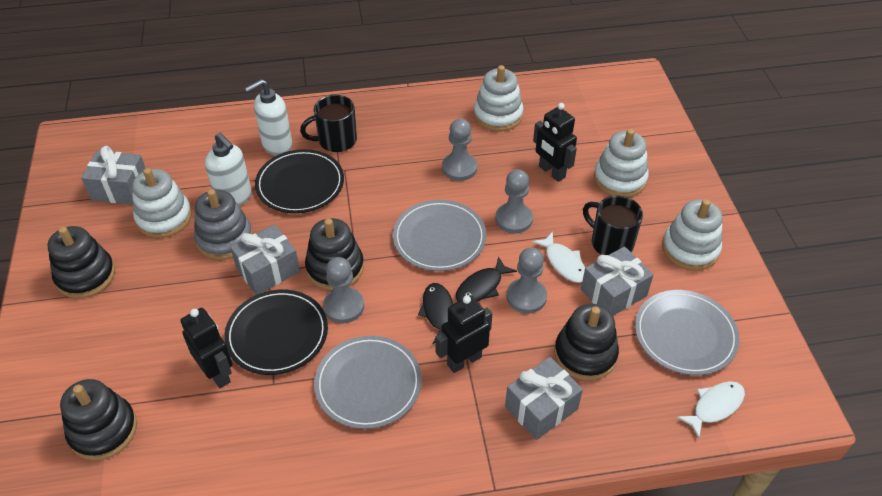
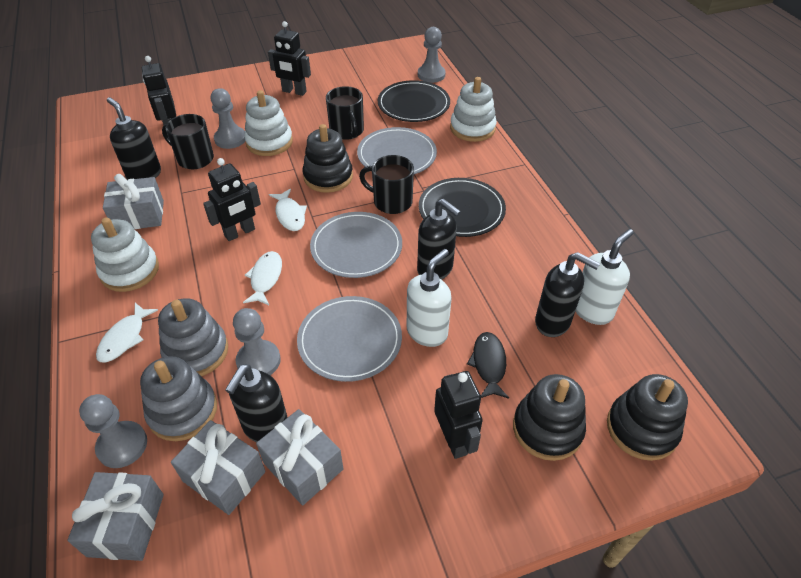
black fish: 2 -> 1
black mug: 2 -> 3
black robot: 3 -> 4
black soap dispenser: 0 -> 4
black stacking toy: 4 -> 3
grey stacking toy: 1 -> 2
white fish: 2 -> 3
white stacking toy: 4 -> 3

